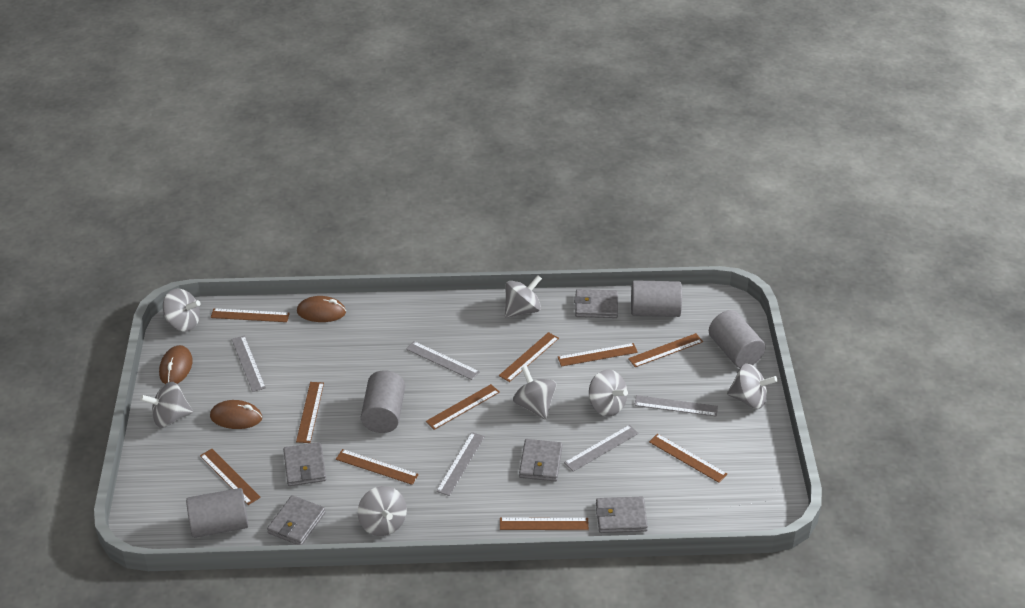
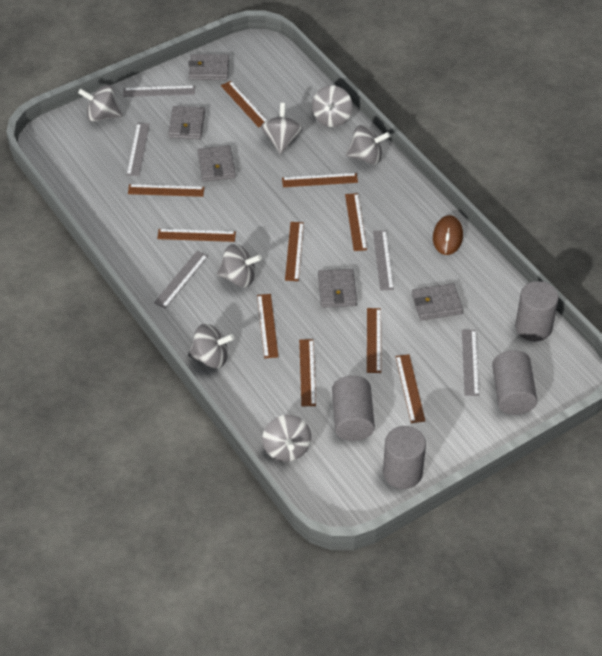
brown mouse: 3 -> 1

